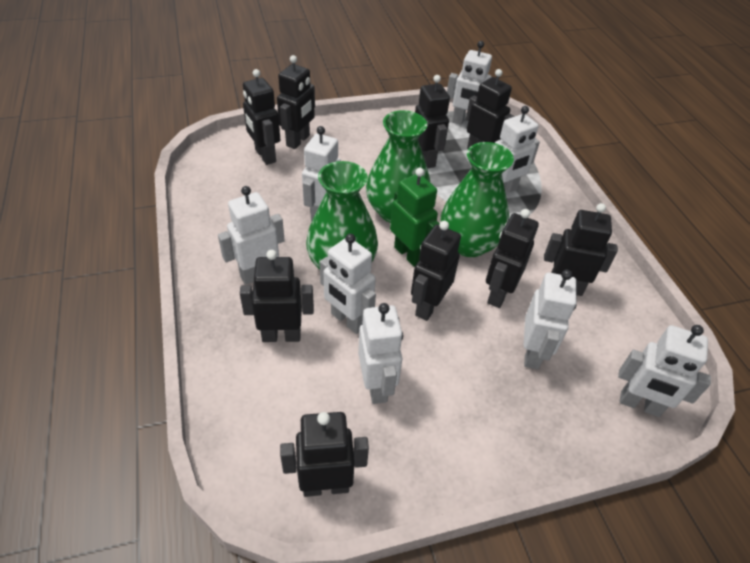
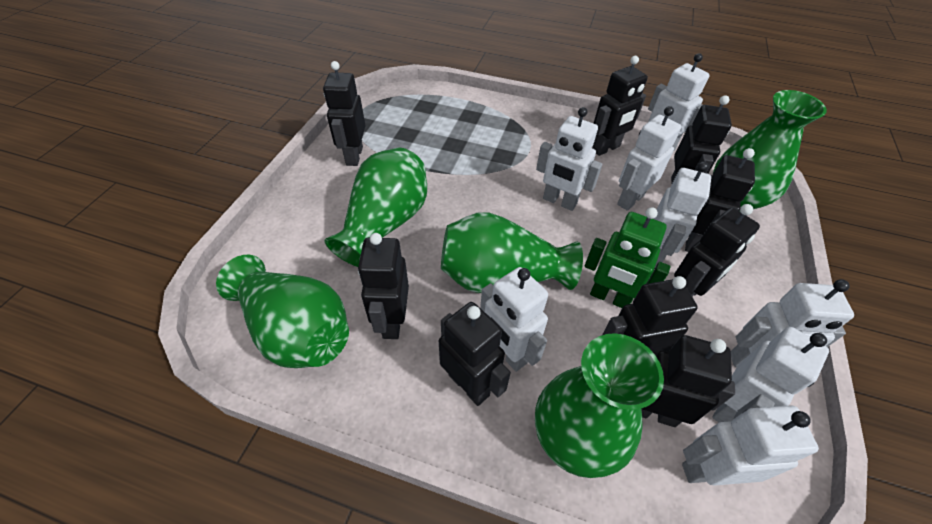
green vase: 3 -> 5

